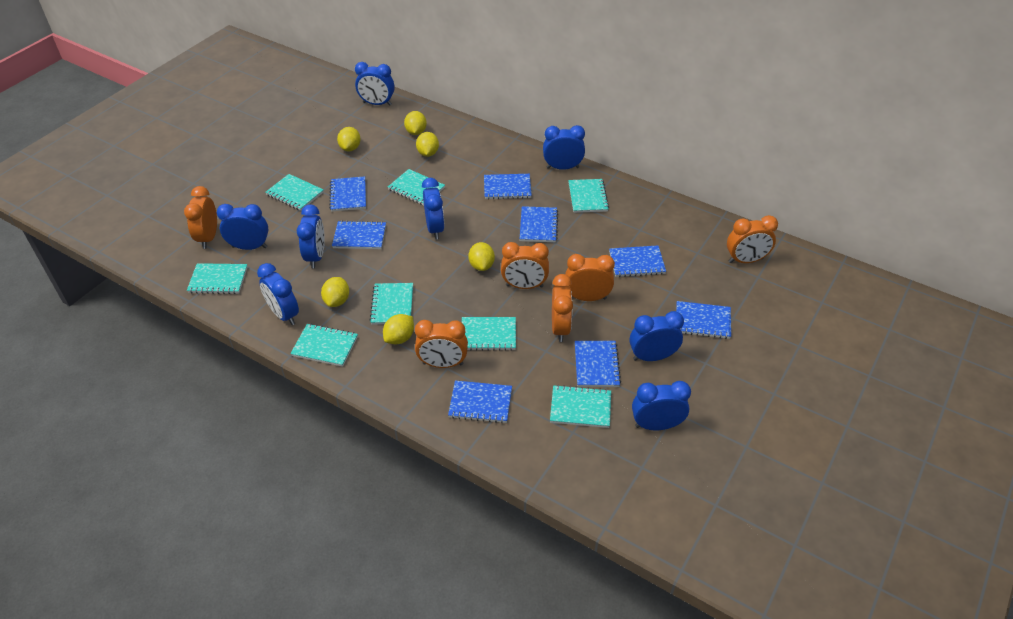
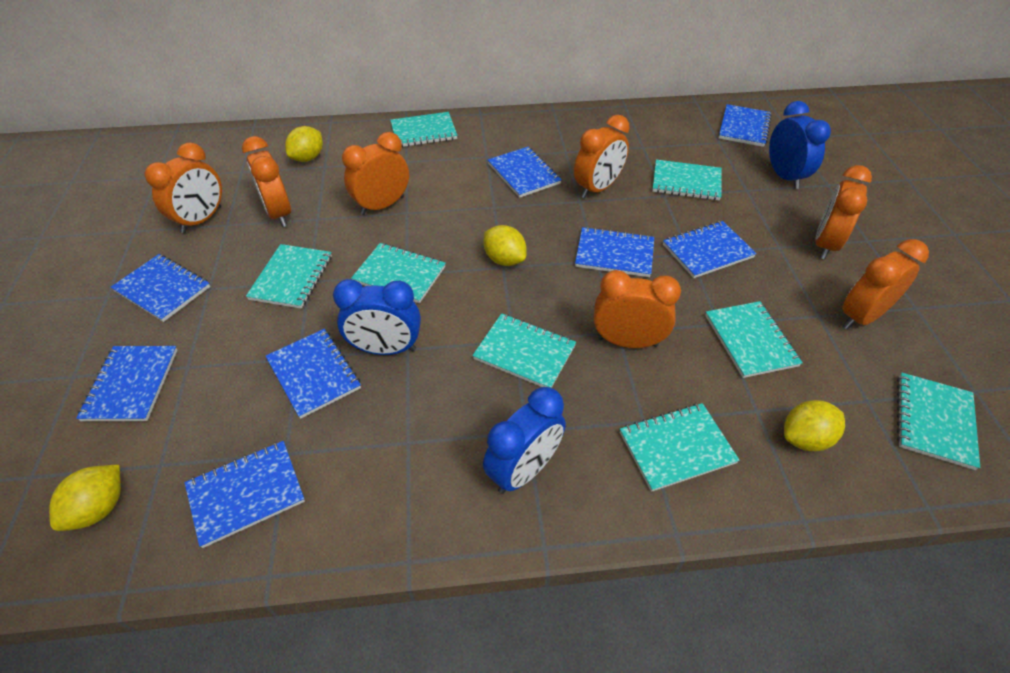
blue clock: 8 -> 3
orange clock: 6 -> 7
yellow lemon: 6 -> 4

